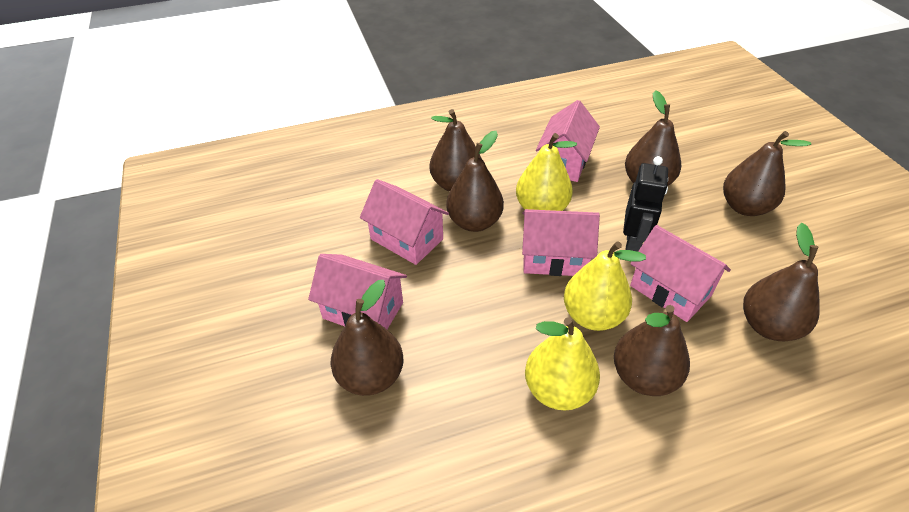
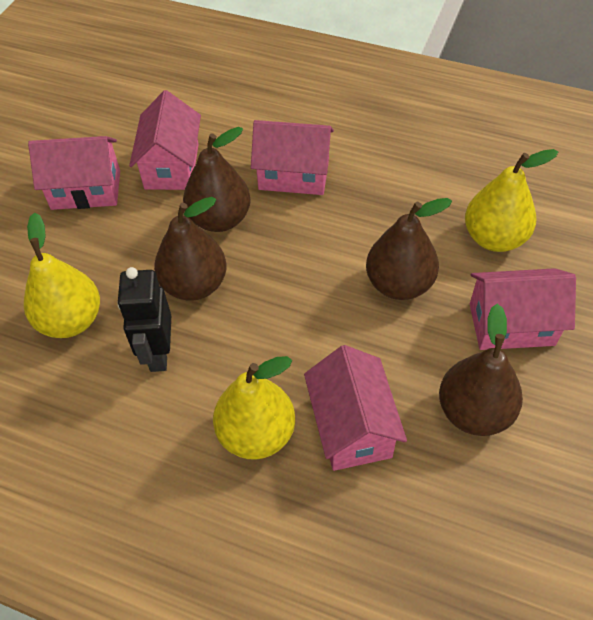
brown pear: 7 -> 4

